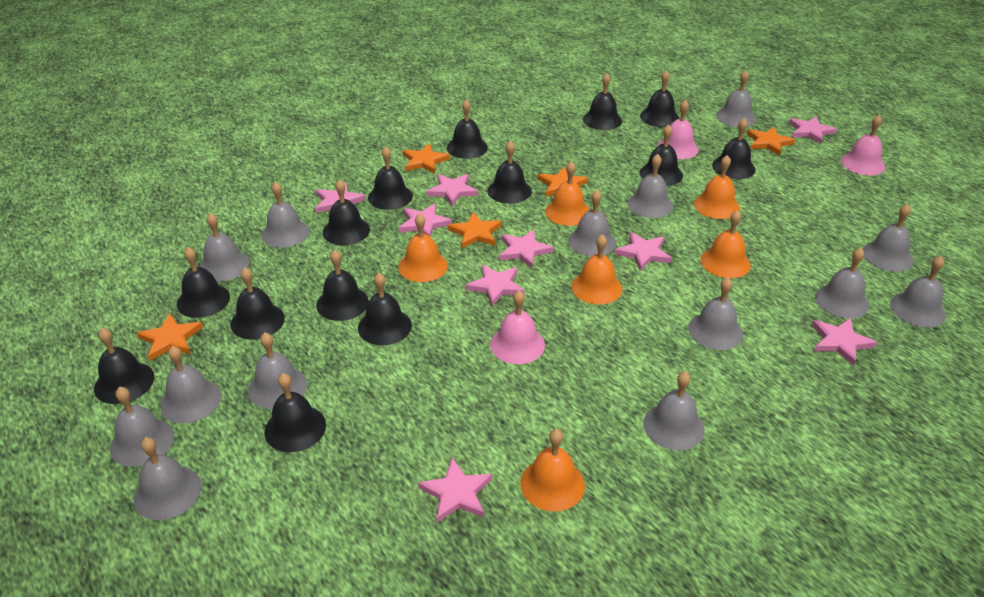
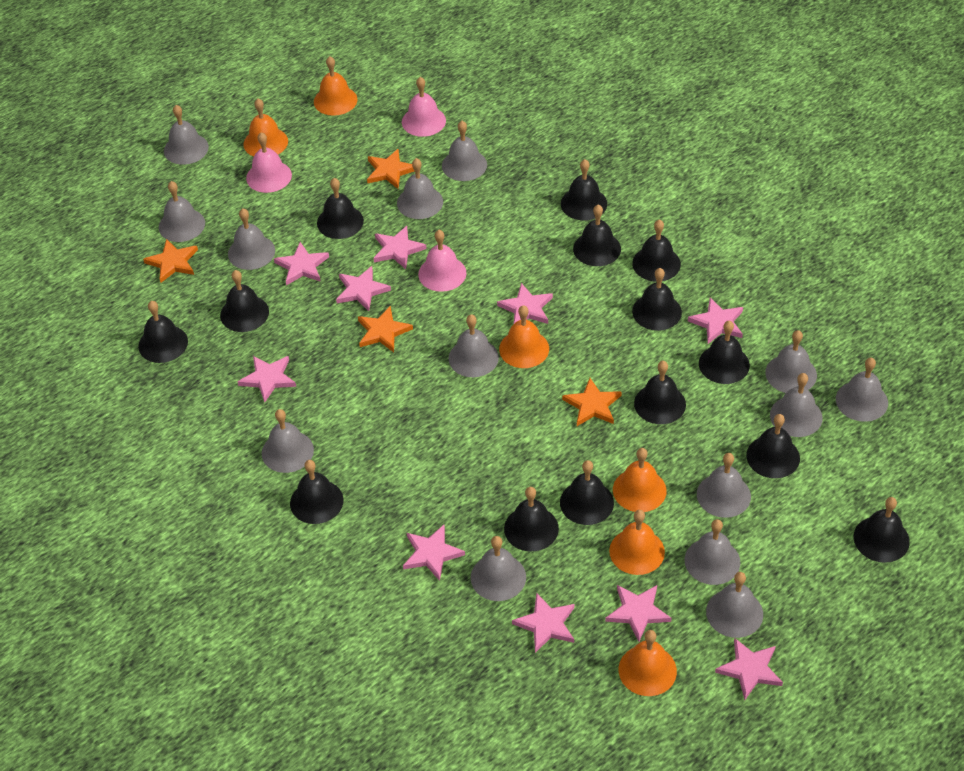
orange star: 5 -> 4
pink star: 9 -> 10

